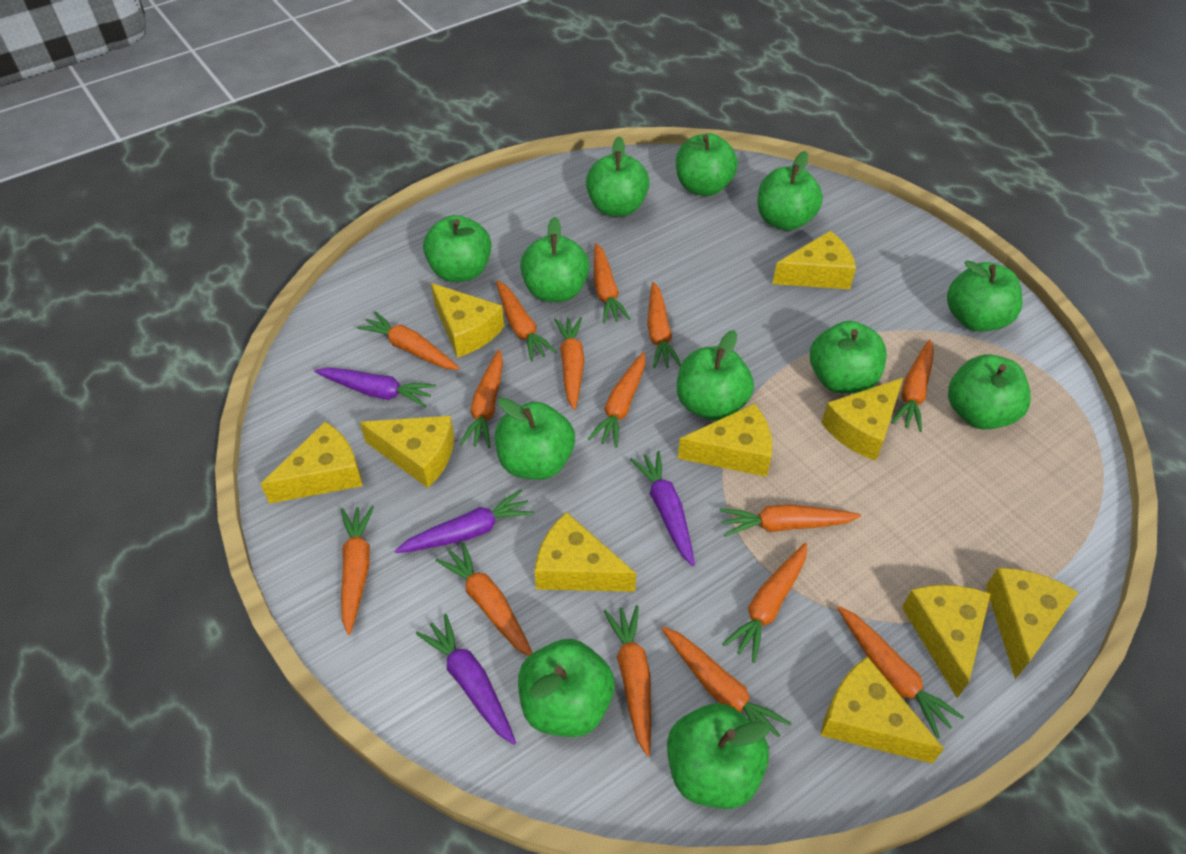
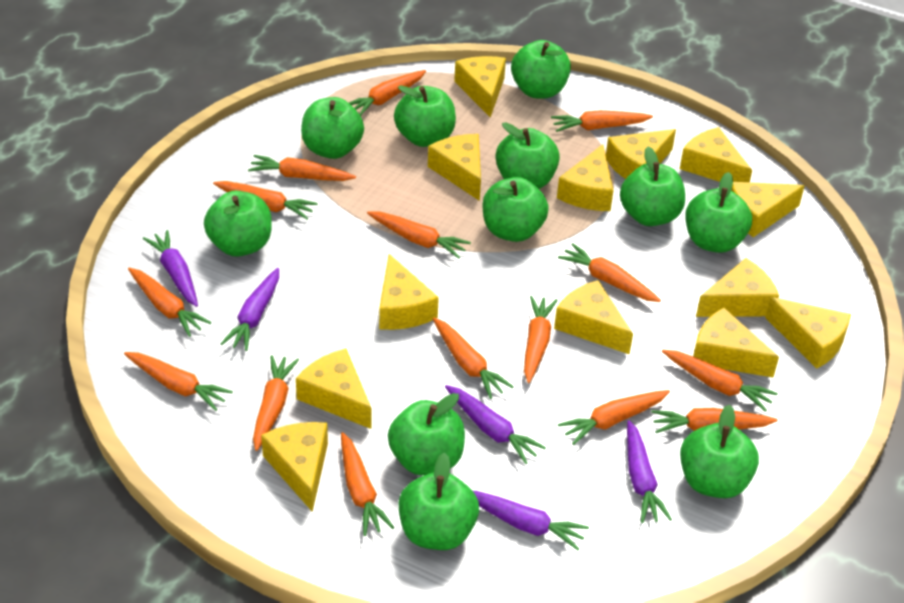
green apple: 12 -> 11
purple carrot: 4 -> 5
yellow cheese: 10 -> 13

